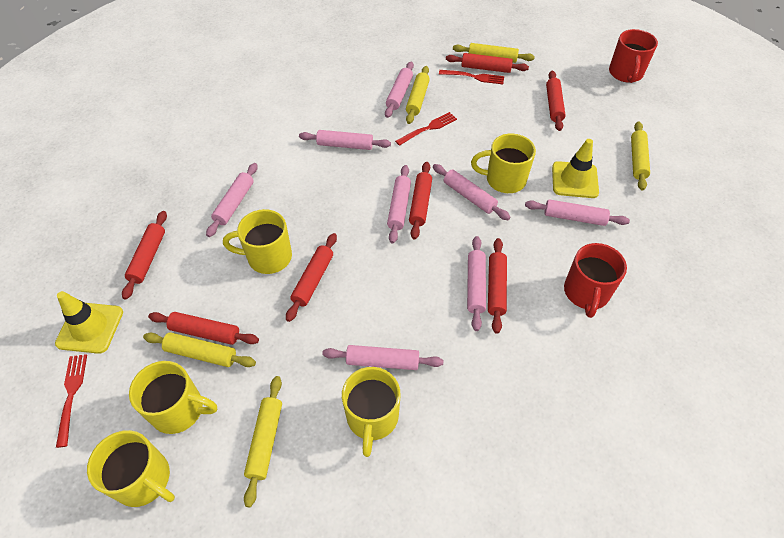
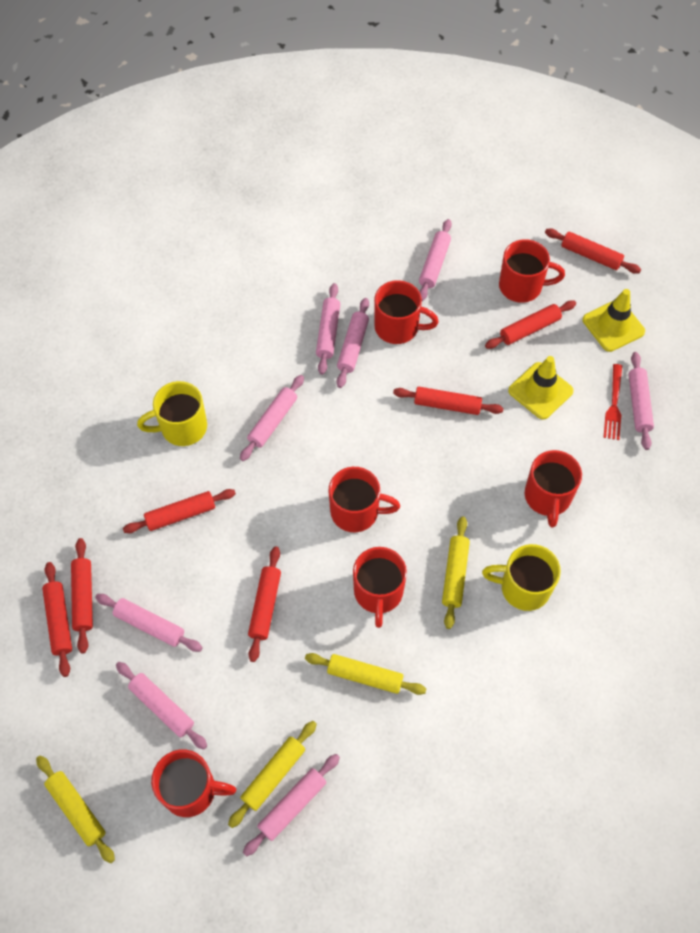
red fork: 3 -> 1
red mug: 2 -> 6
yellow mug: 5 -> 2
yellow rolling pin: 5 -> 4

